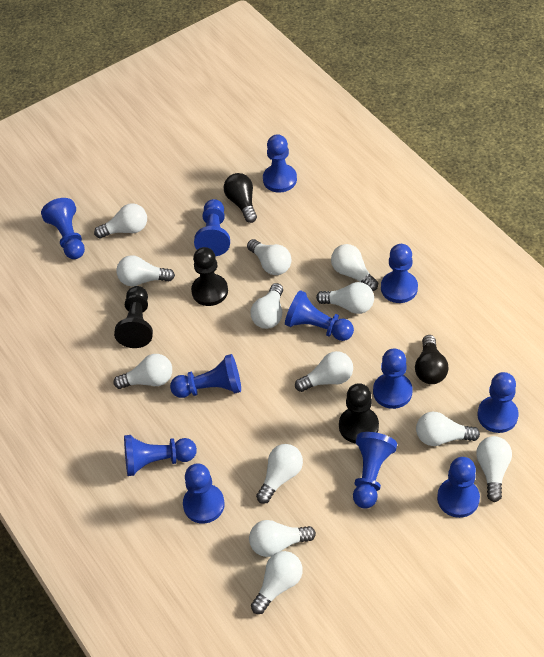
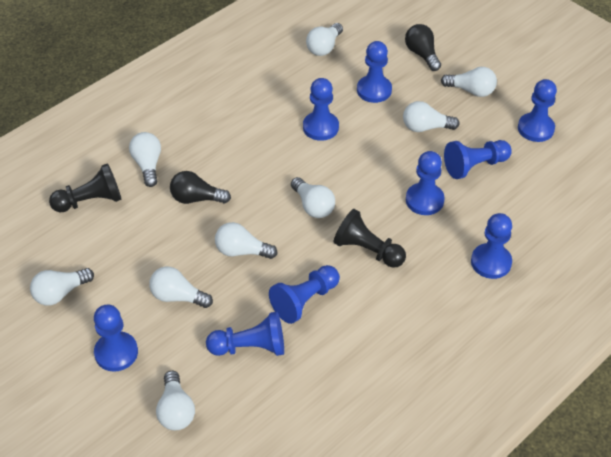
black pawn: 3 -> 2
blue pawn: 12 -> 9
white light bulb: 13 -> 9

